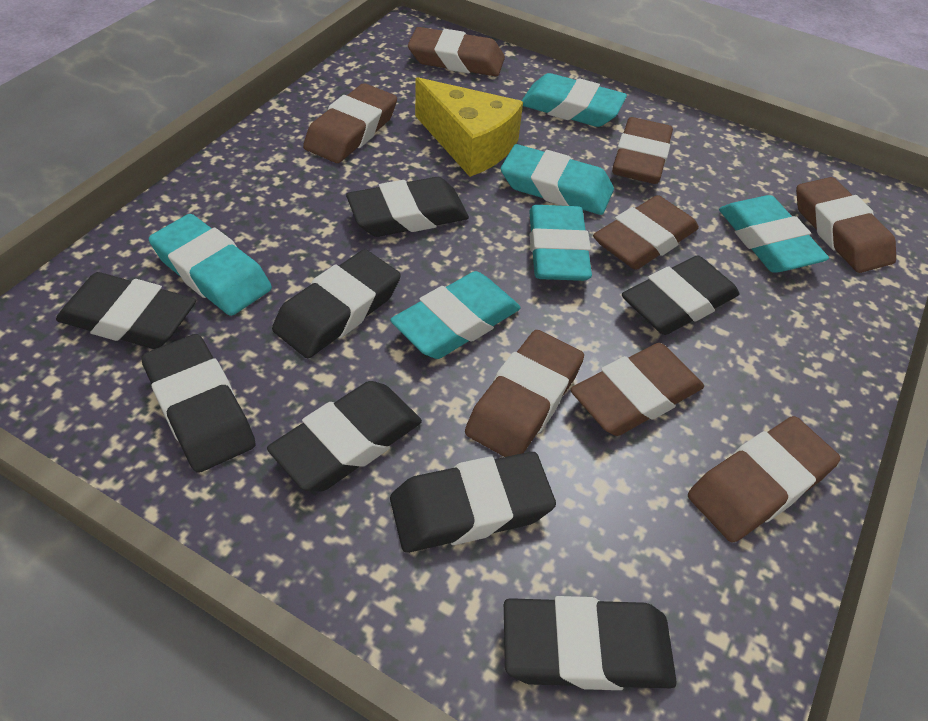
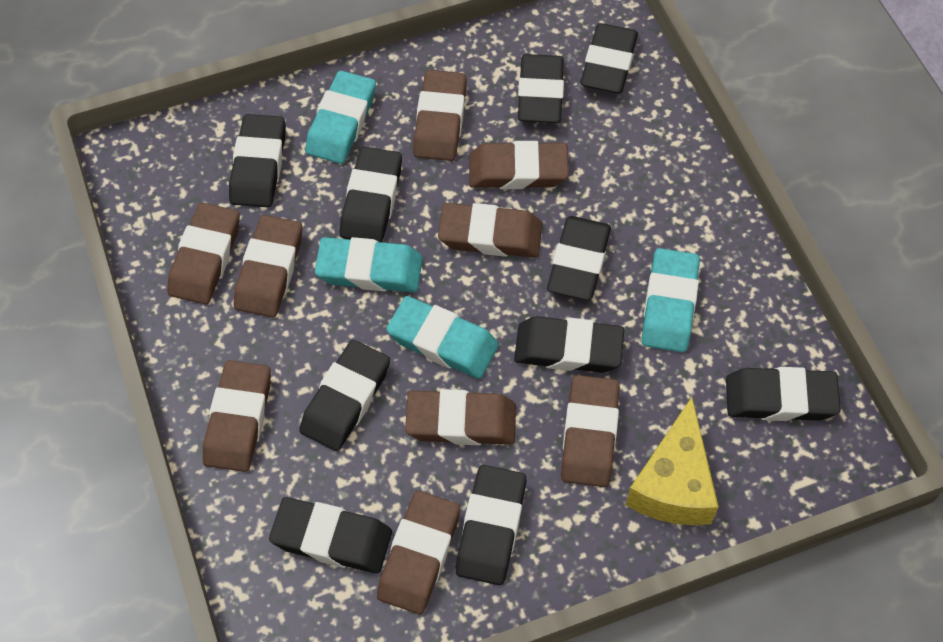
black eraser: 8 -> 10
brown eraser: 8 -> 9
turquoise eraser: 6 -> 4

